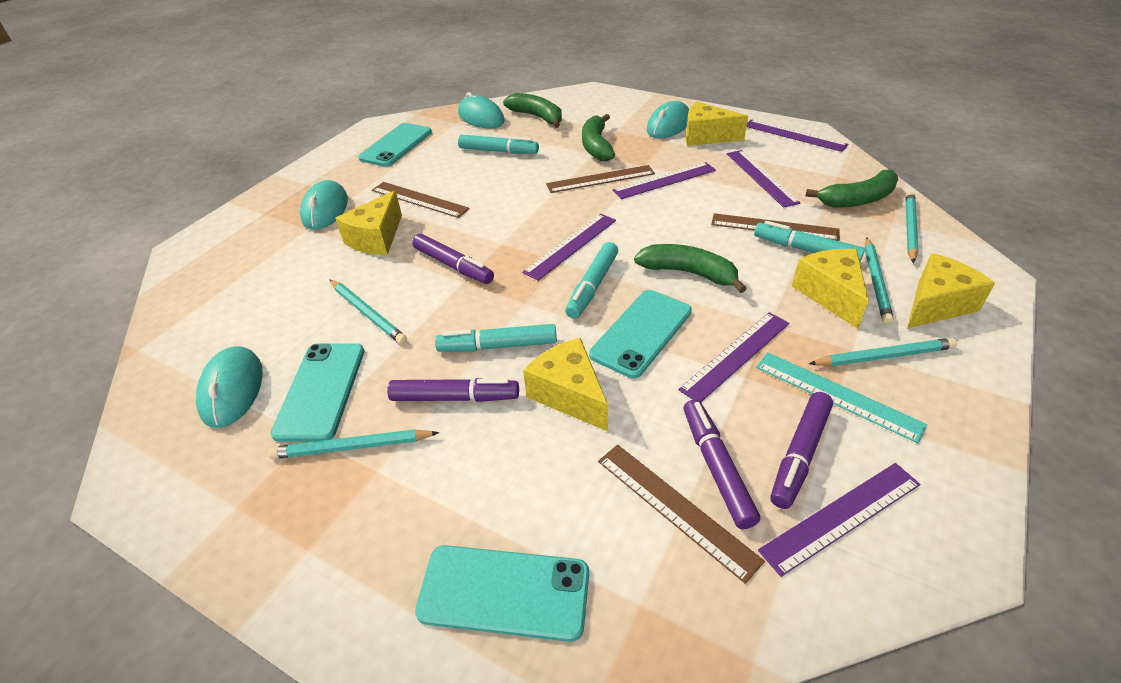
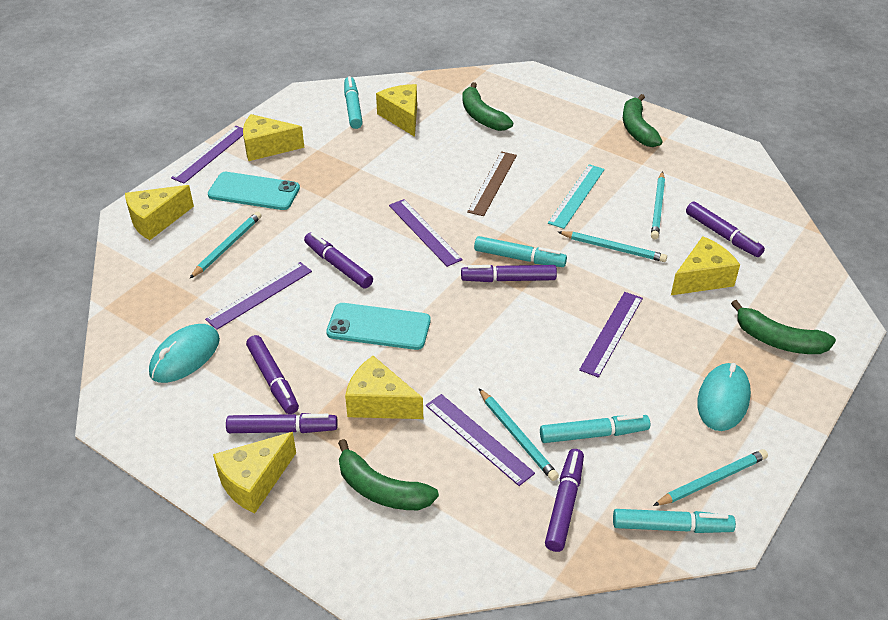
brown ruler: 4 -> 1
purple marker: 4 -> 6
purple ruler: 6 -> 5
turquoise mouse: 4 -> 2
turquoise phone: 4 -> 2
yellow cheese: 5 -> 6

